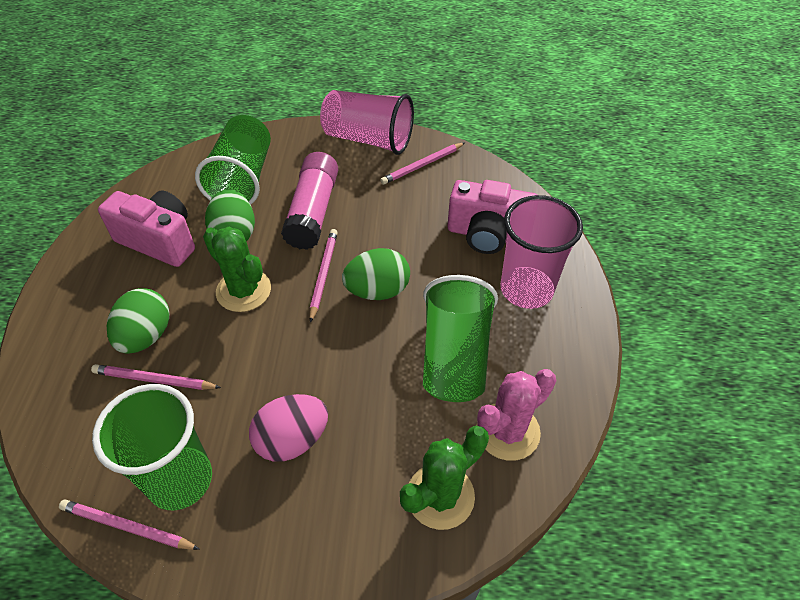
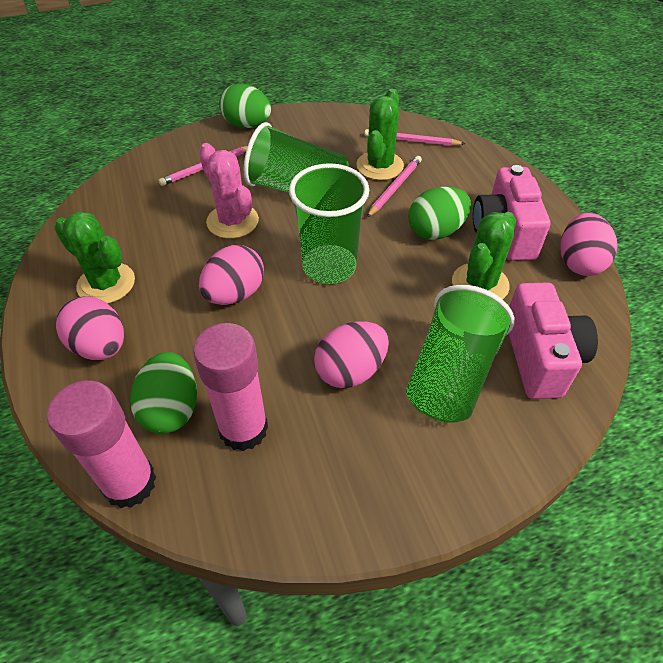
green cactus: 2 -> 3
pink cup: 2 -> 0
pink egg: 1 -> 4
pink glue stick: 1 -> 2
pink pencil: 4 -> 3

